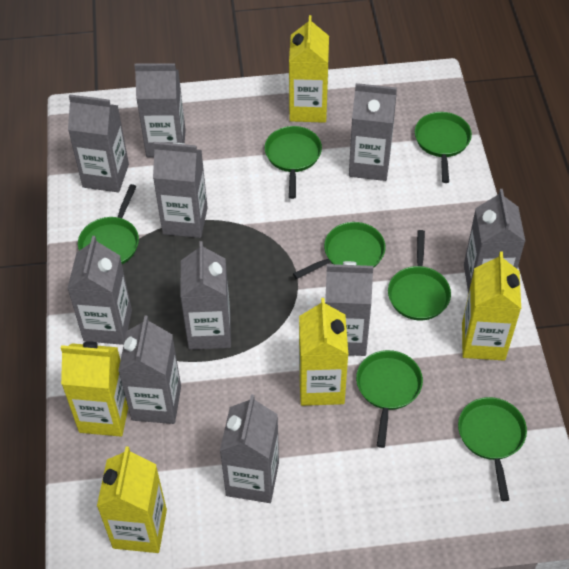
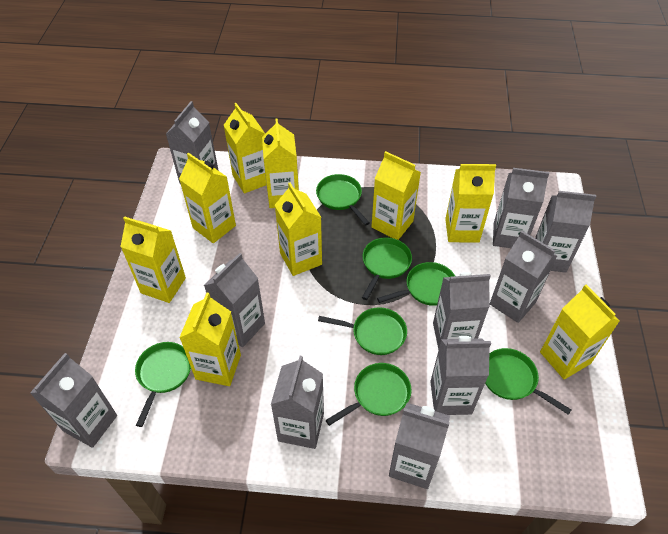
yellow carton: 5 -> 9

